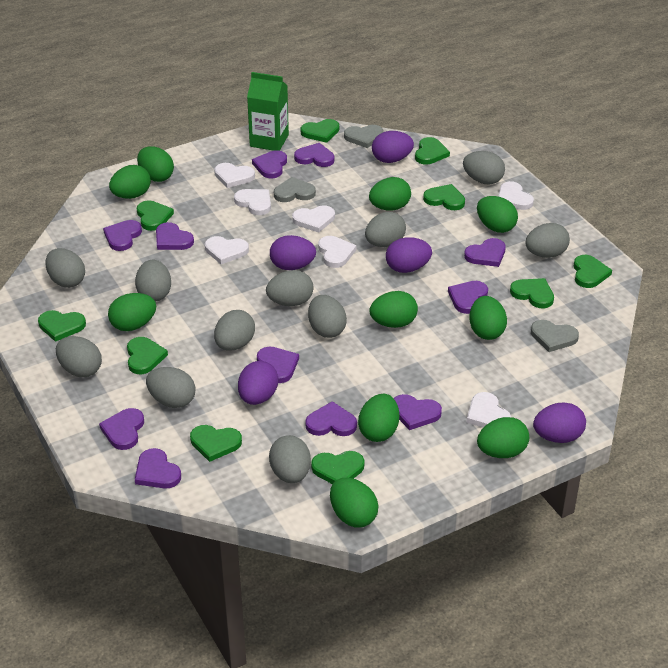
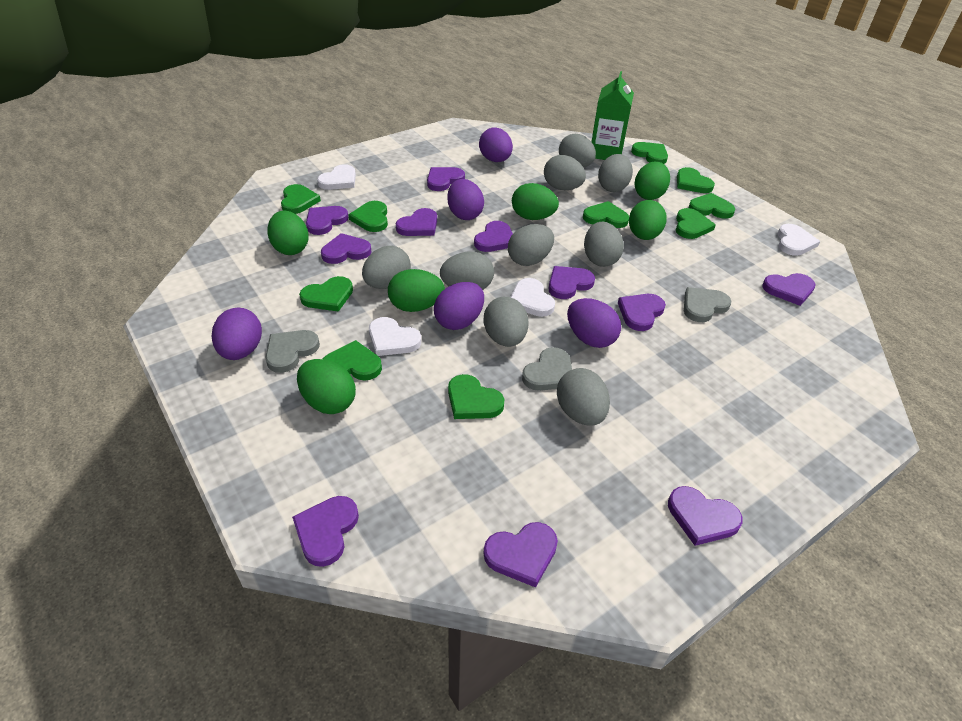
green egg: 10 -> 6
grey egg: 11 -> 9
white heart: 7 -> 4

